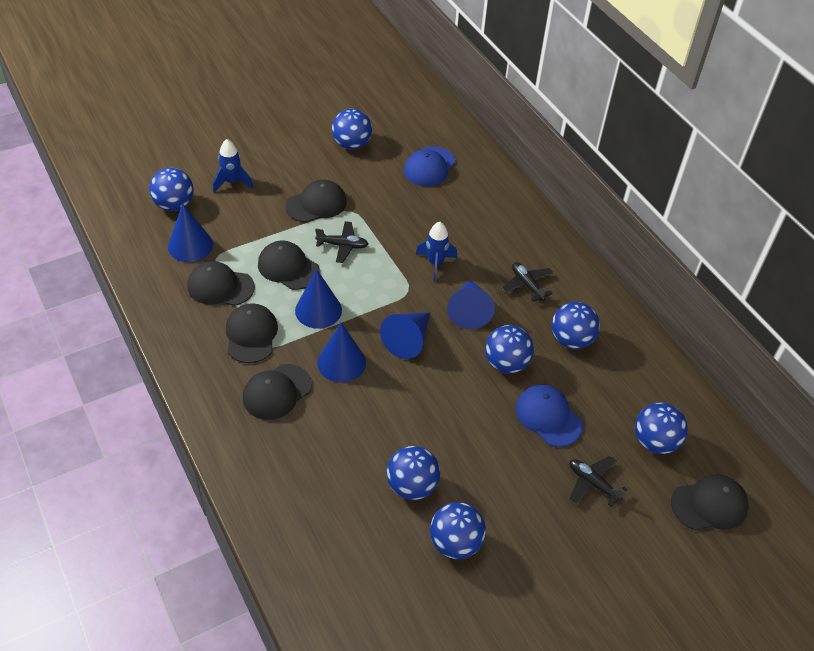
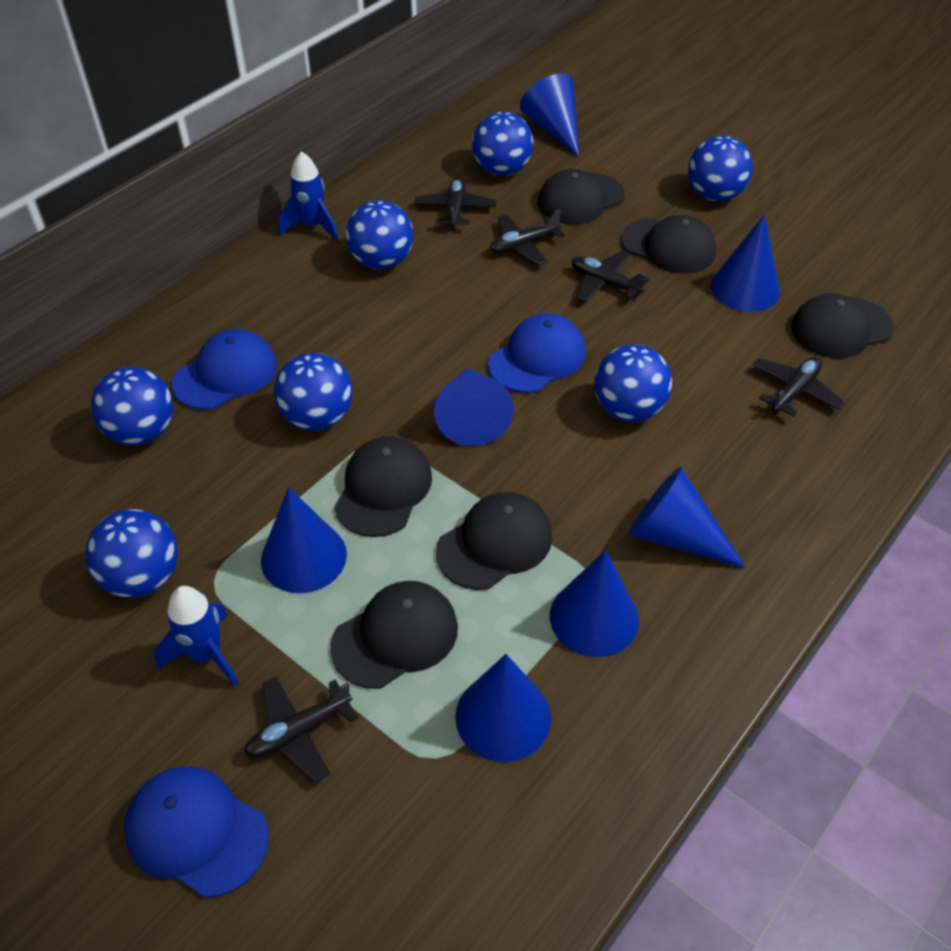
black plane: 3 -> 5
blue cap: 2 -> 3
blue cone: 5 -> 7

